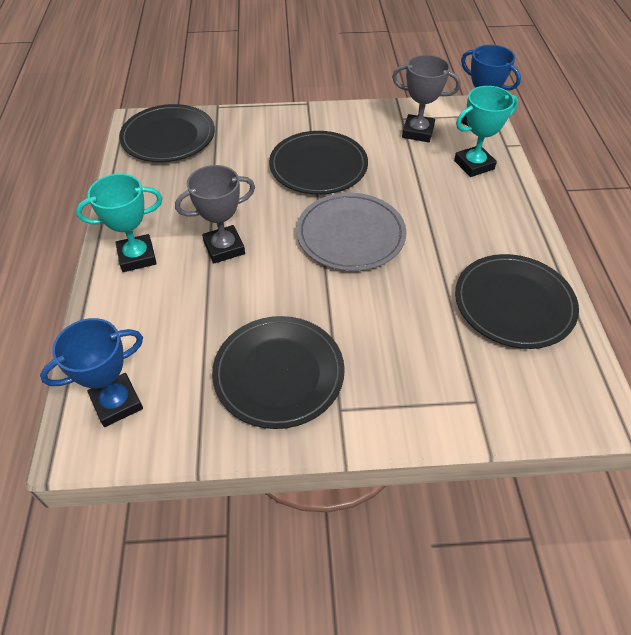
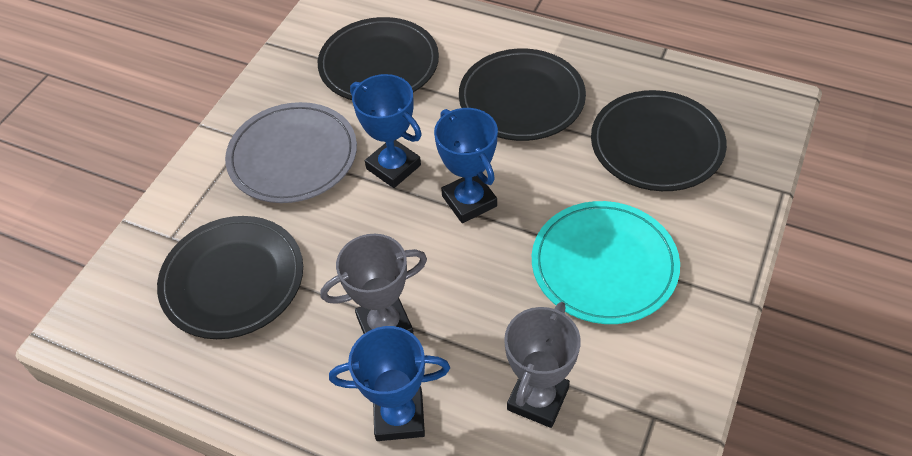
blue trophy: 2 -> 3
turquoise plate: 0 -> 1
turquoise trophy: 2 -> 0

